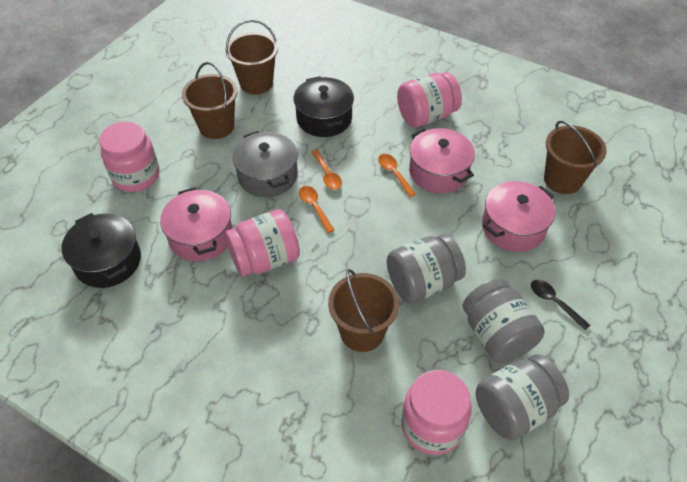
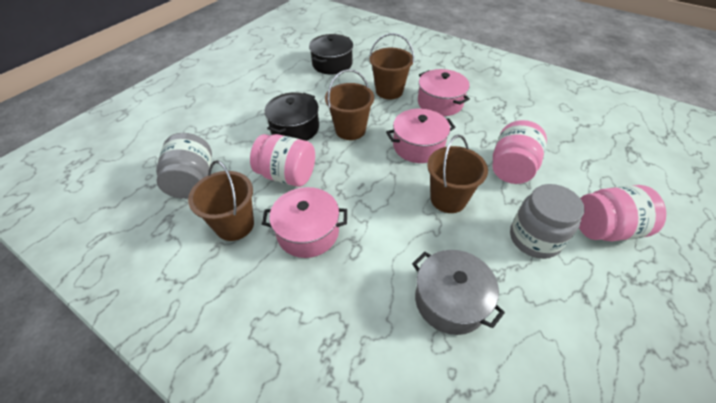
black spoon: 1 -> 0
grey jar: 3 -> 2
orange spoon: 3 -> 0
pink jar: 4 -> 3

